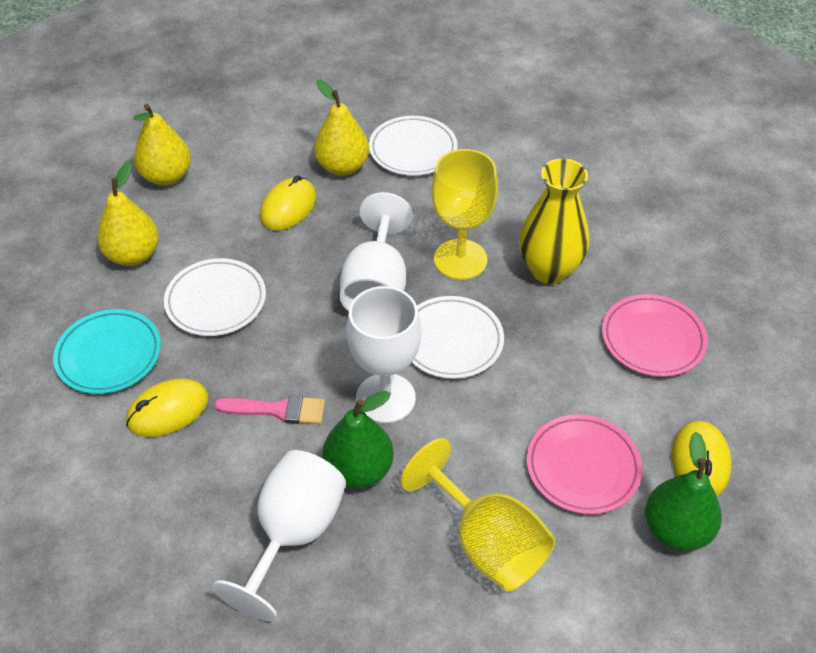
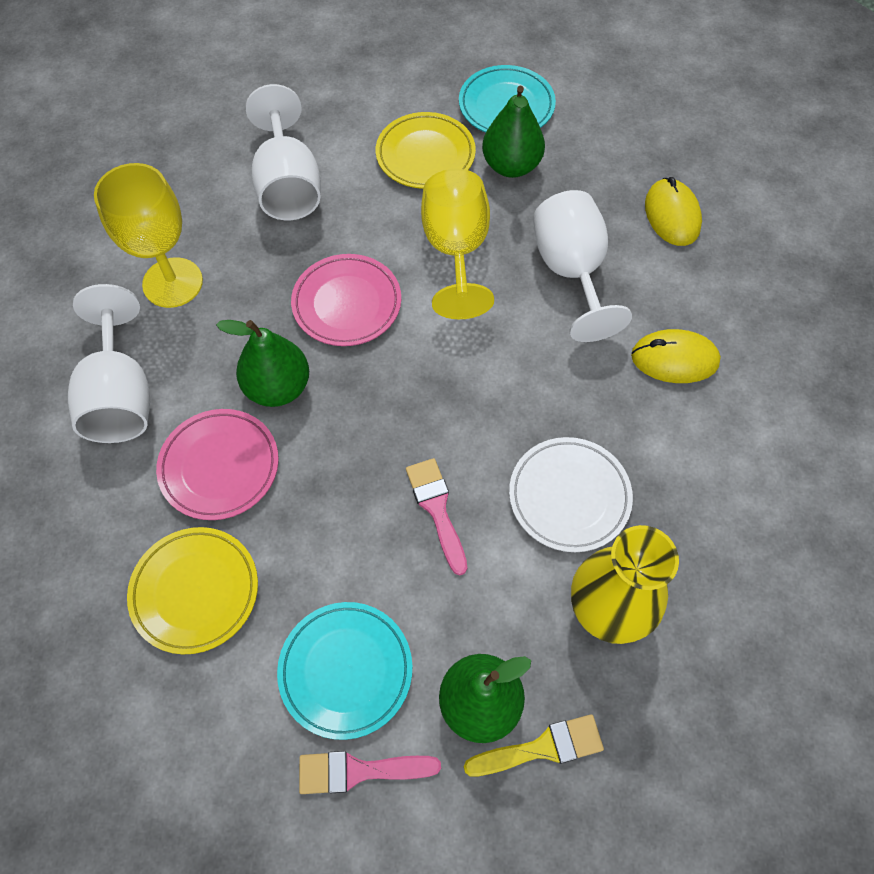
green pear: 2 -> 3
pink brush: 1 -> 2
turquoise plate: 1 -> 2
white plate: 3 -> 1
yellow brush: 0 -> 1
yellow mouse: 3 -> 2
yellow pear: 3 -> 0
yellow plate: 0 -> 2

